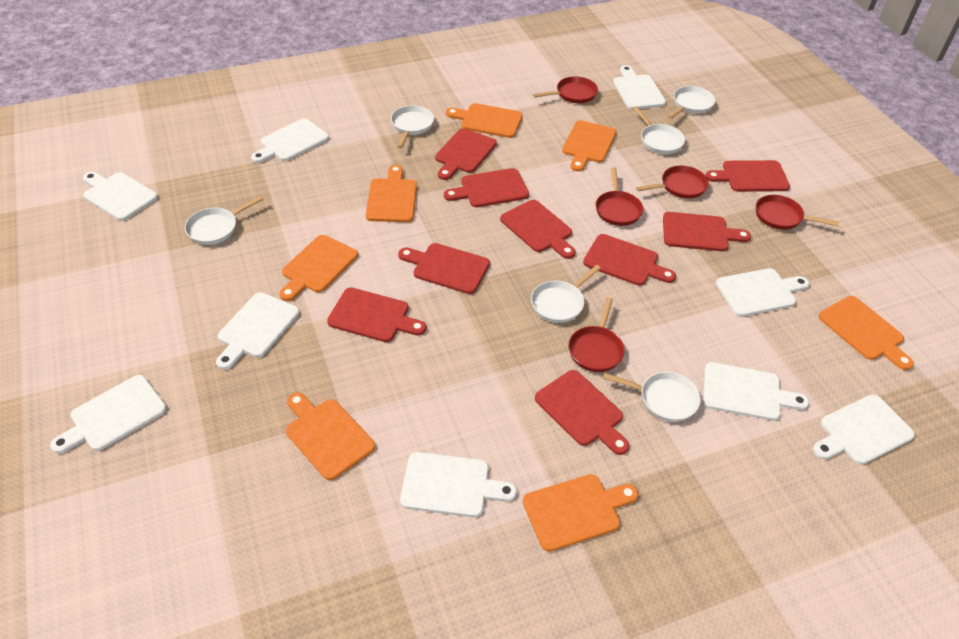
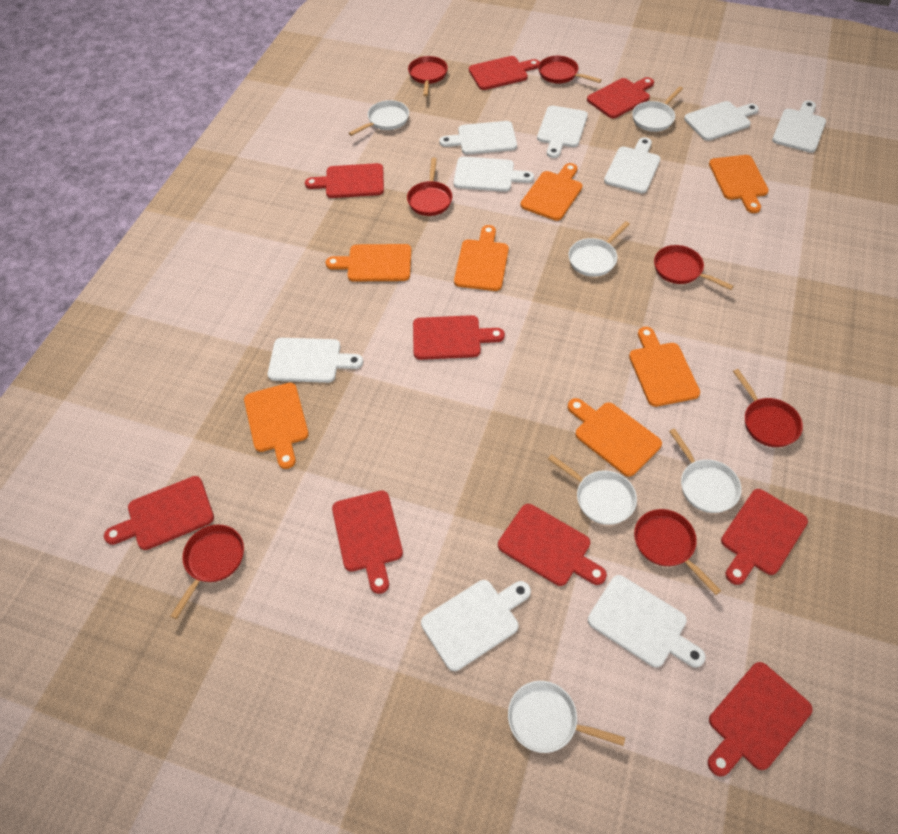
red pan: 5 -> 7

